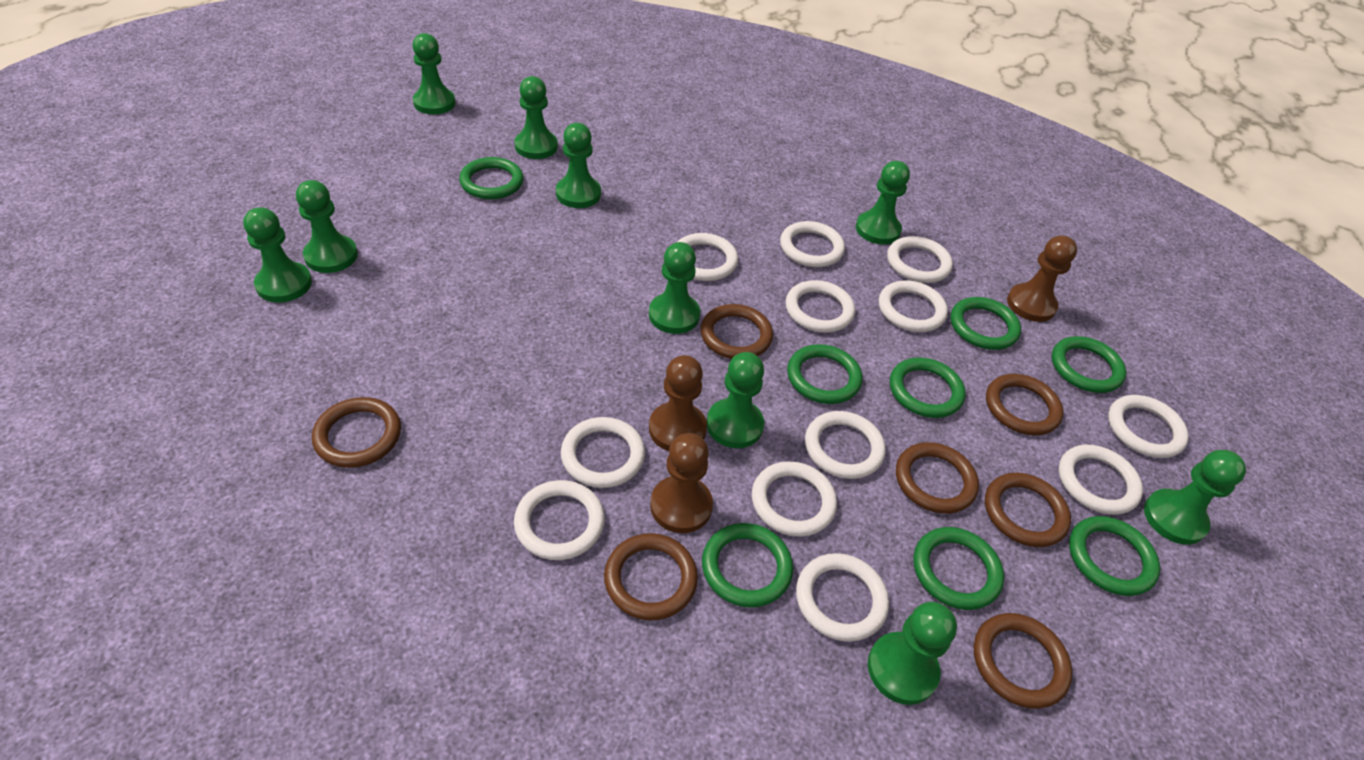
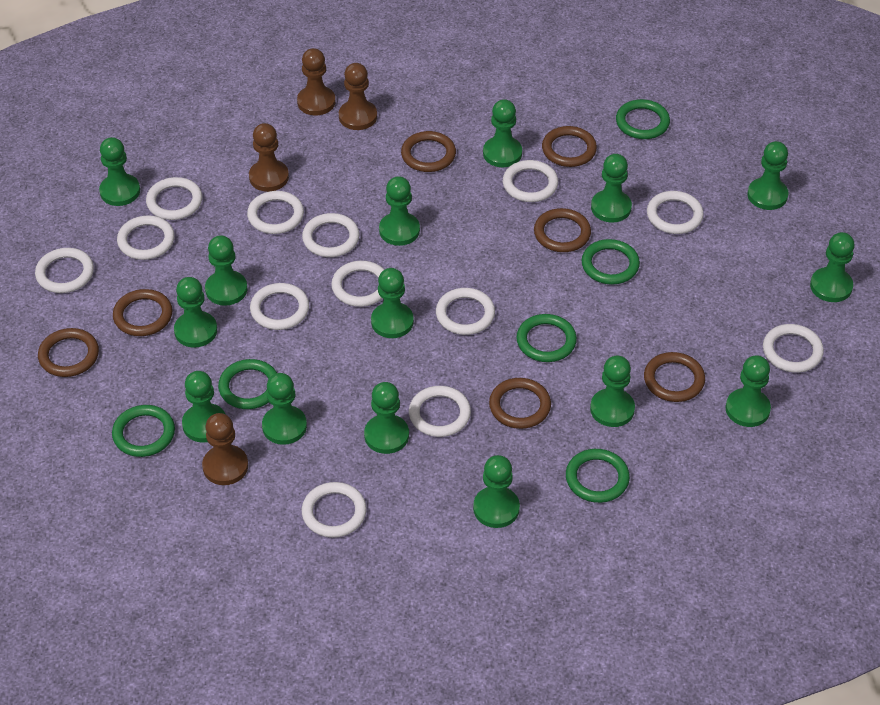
brown pawn: 3 -> 4
green pawn: 10 -> 15
green ring: 8 -> 6
white ring: 12 -> 13

